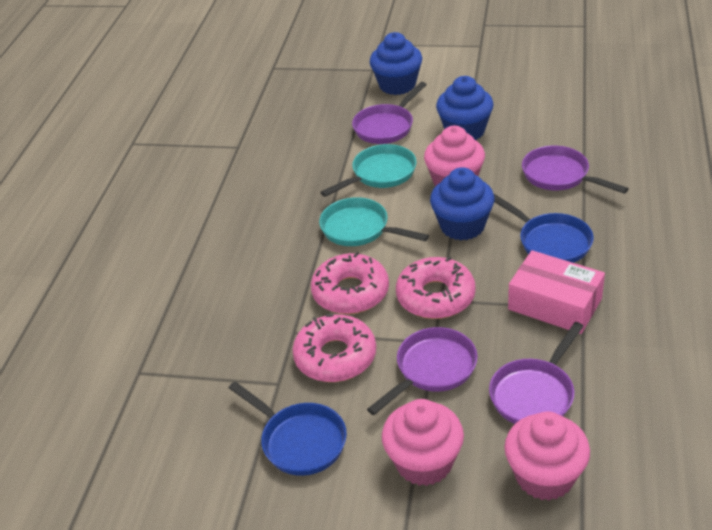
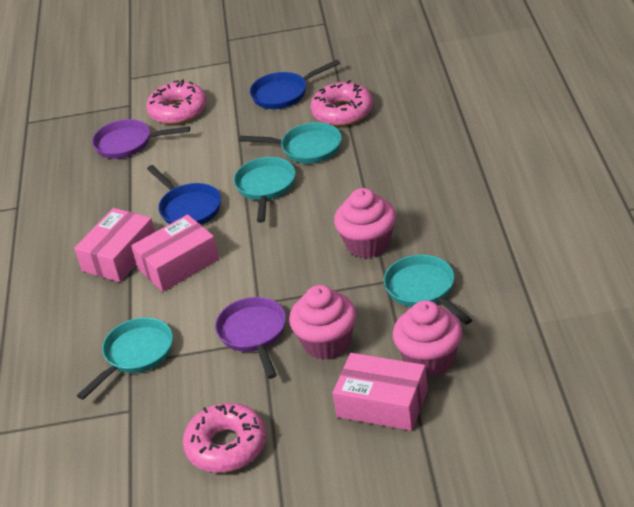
blue cupcake: 3 -> 0
pink box: 1 -> 3
purple pan: 4 -> 2
turquoise pan: 2 -> 4

